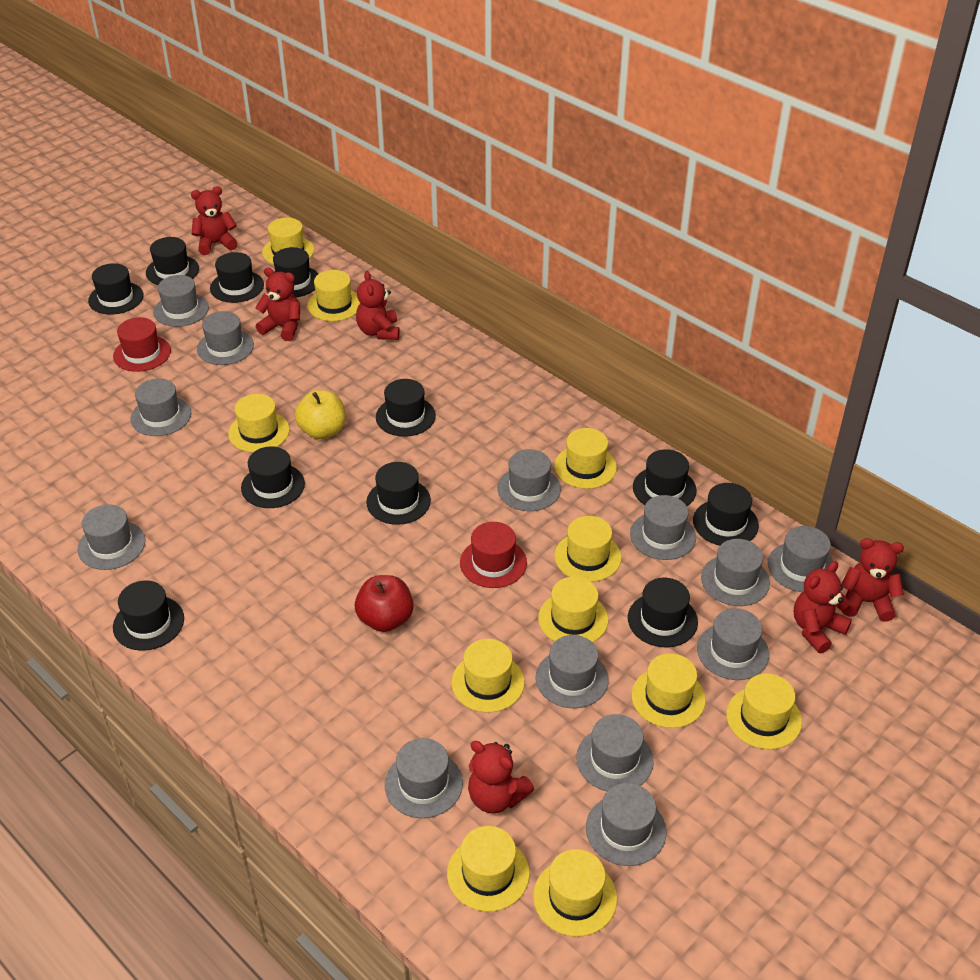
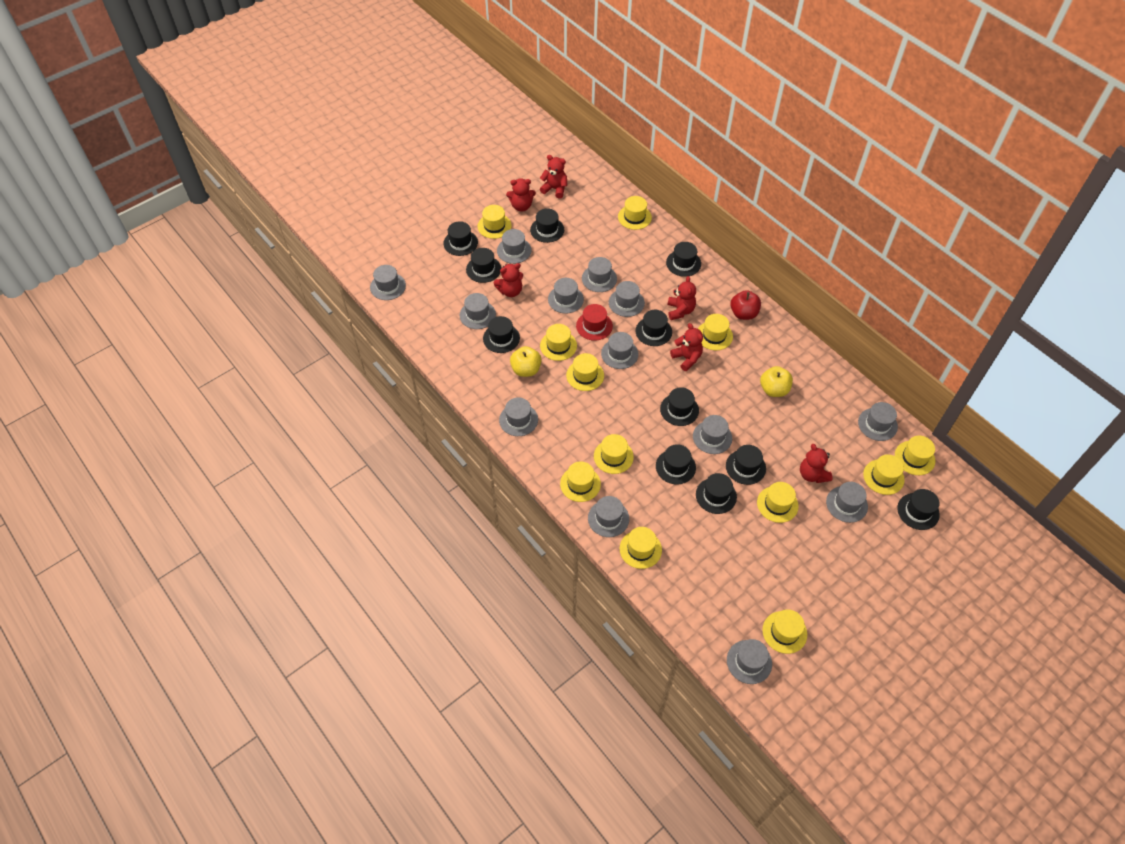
red hat: 2 -> 1
yellow apple: 1 -> 2
yellow hat: 11 -> 12

